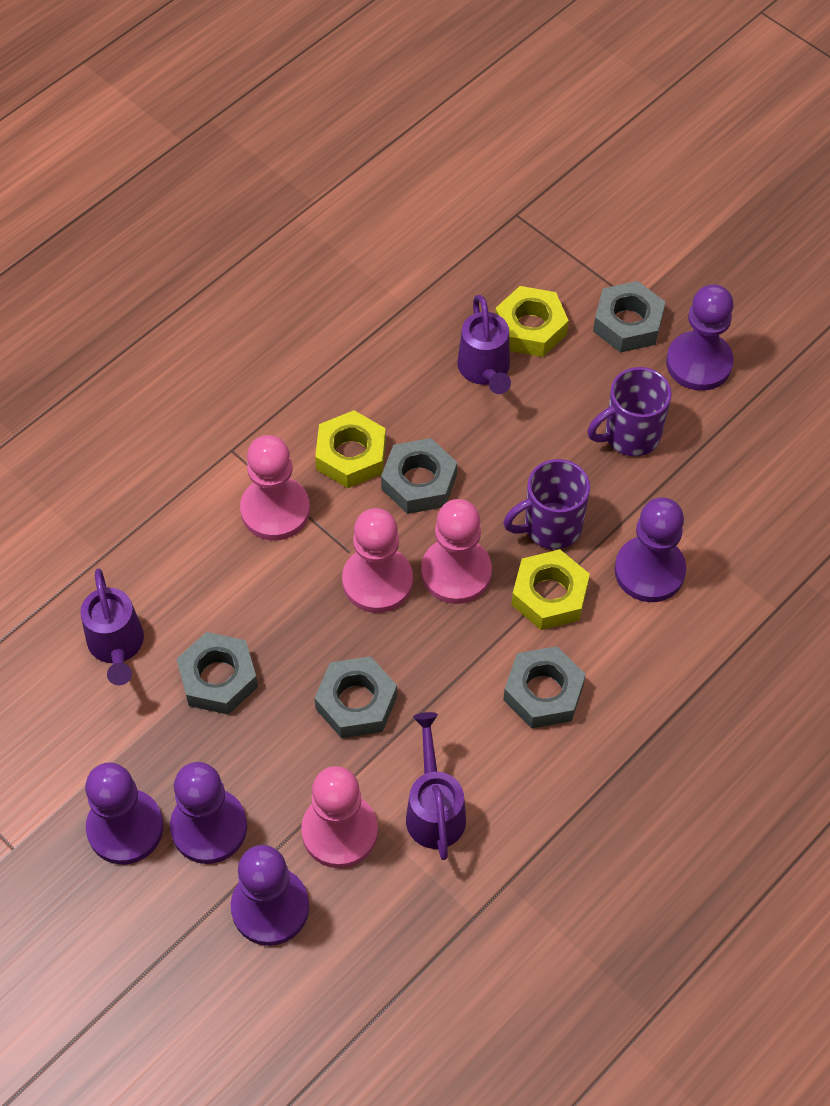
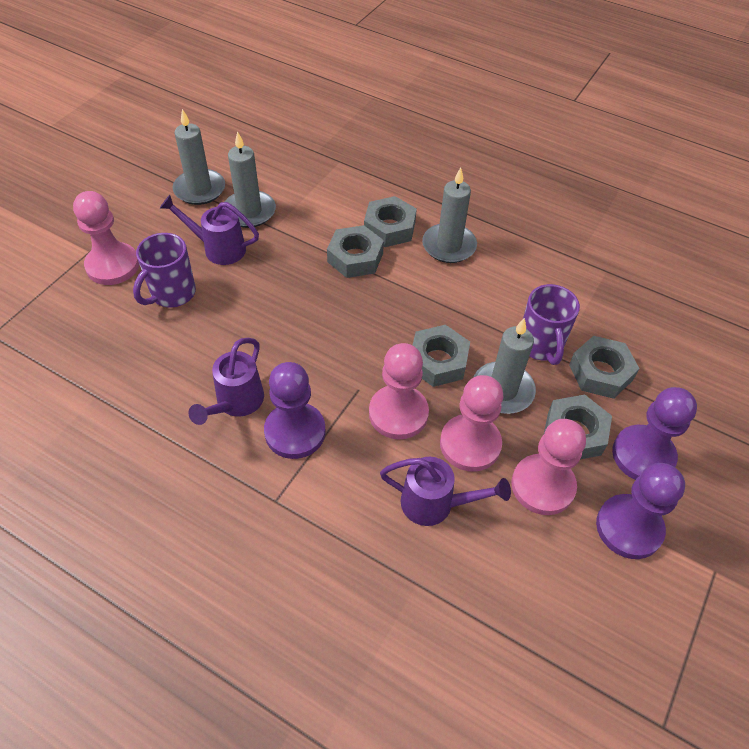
grey candle: 0 -> 4
purple pawn: 5 -> 3
yellow nut: 3 -> 0

